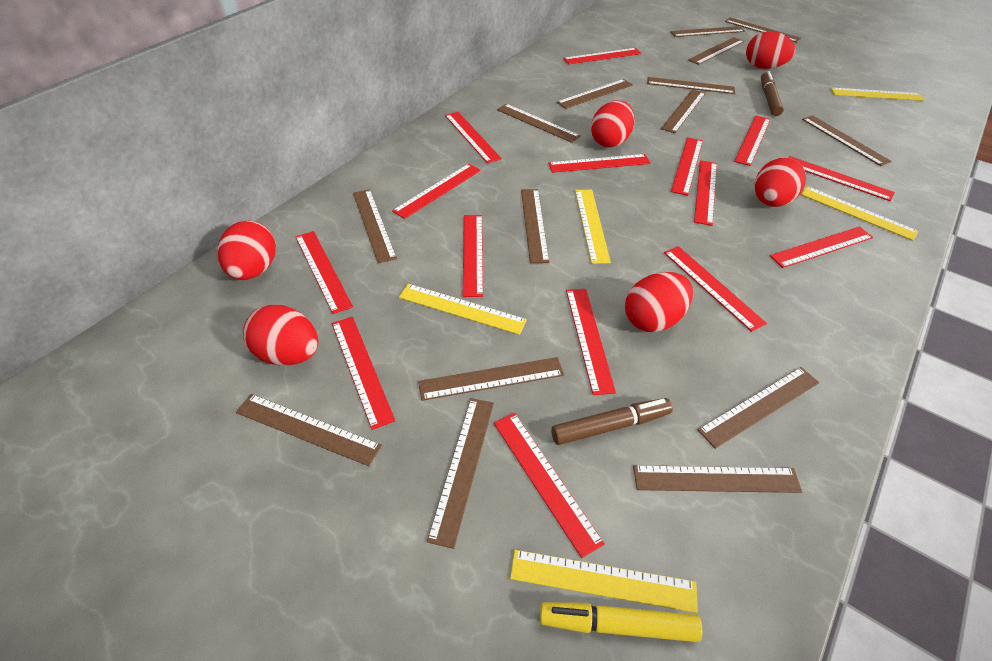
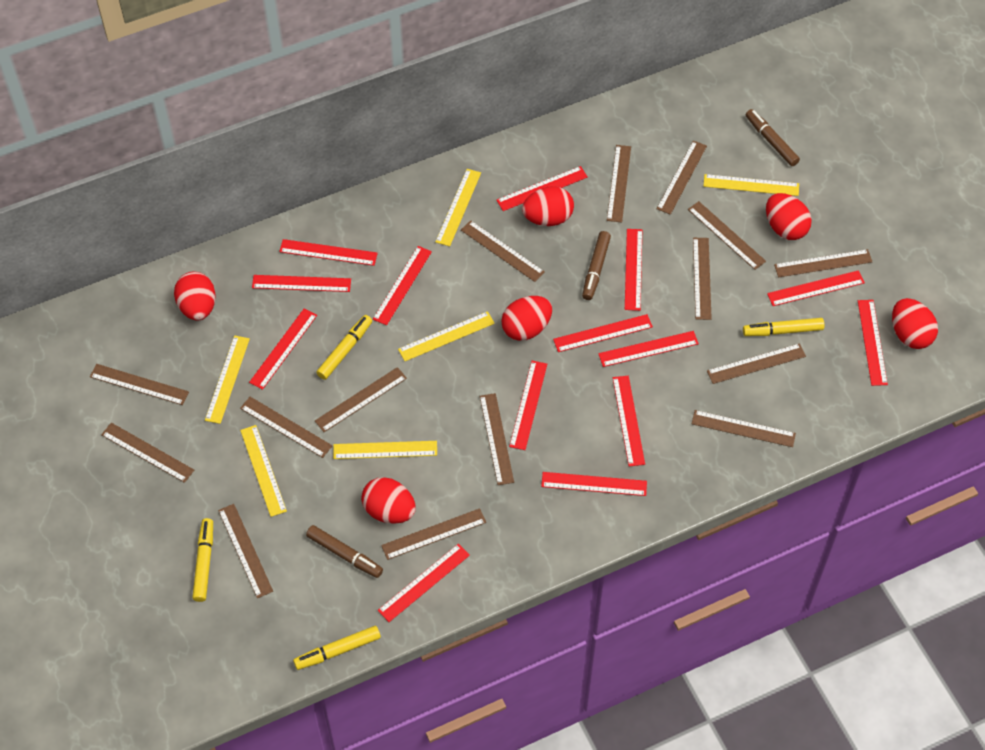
brown marker: 2 -> 3
red ruler: 15 -> 14
yellow marker: 1 -> 4
yellow ruler: 5 -> 6

